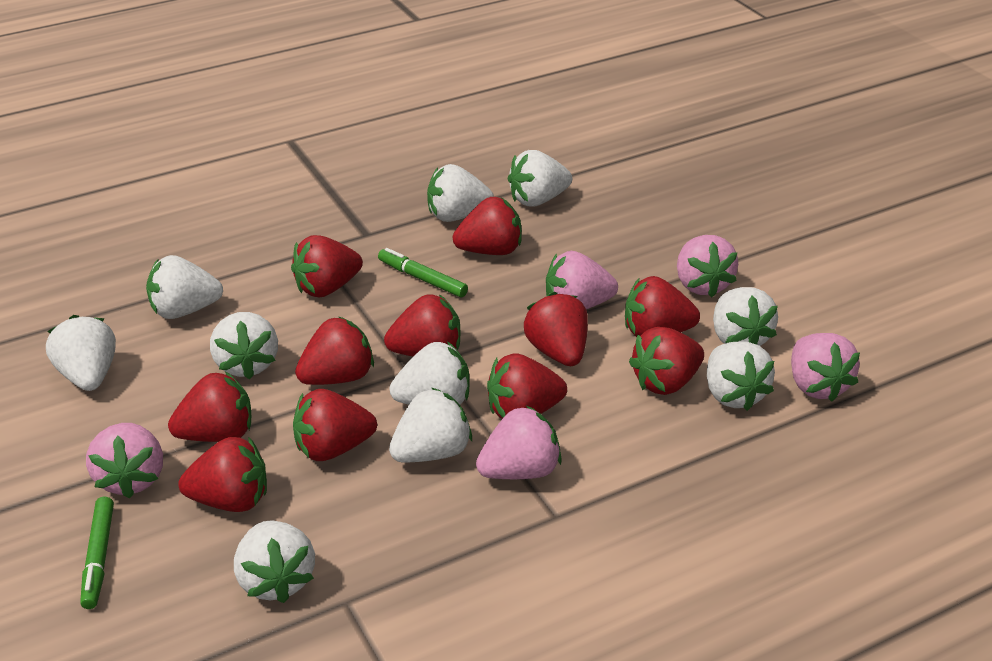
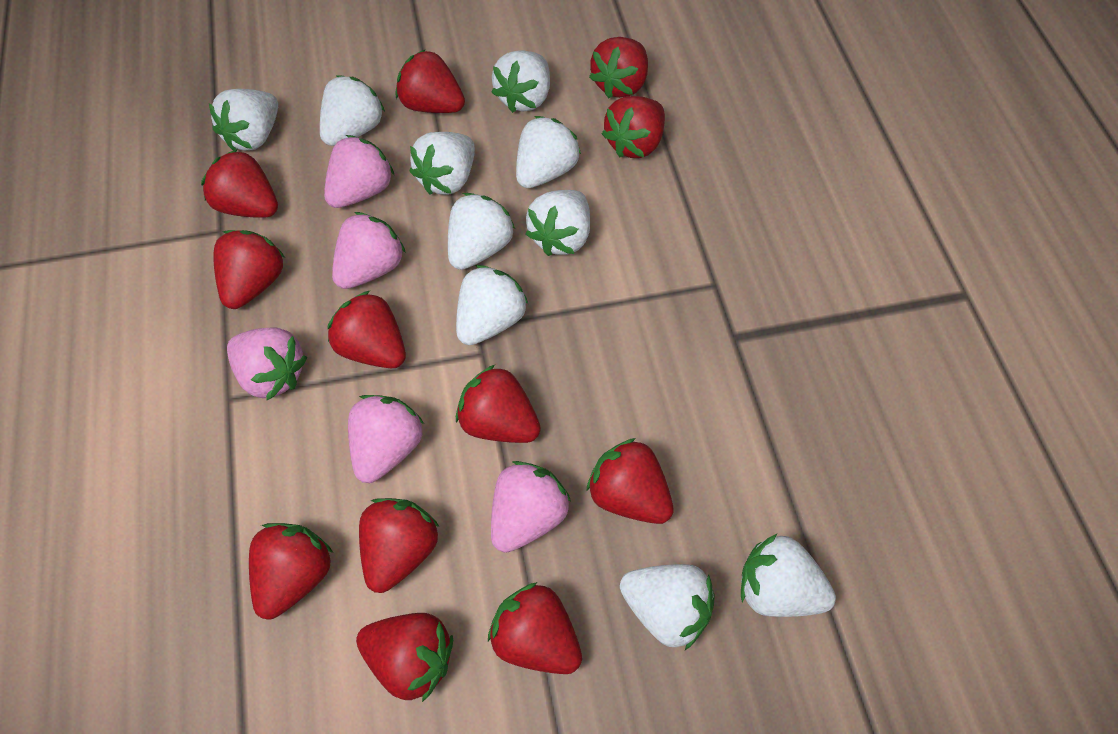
green marker: 2 -> 0
red strawberry: 11 -> 12

